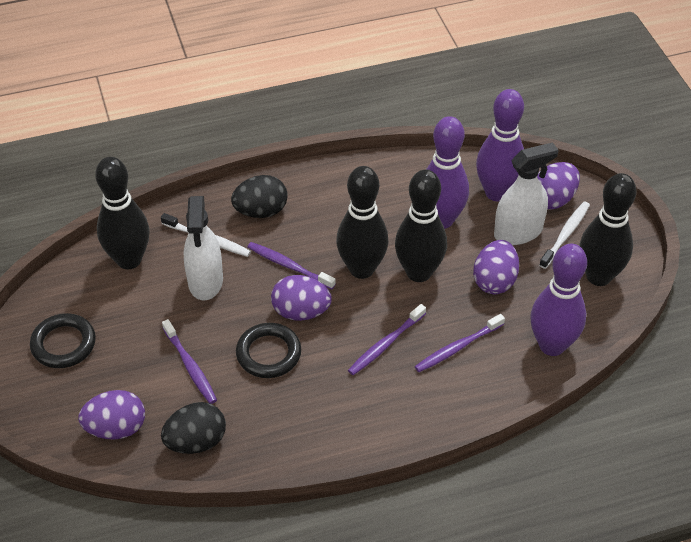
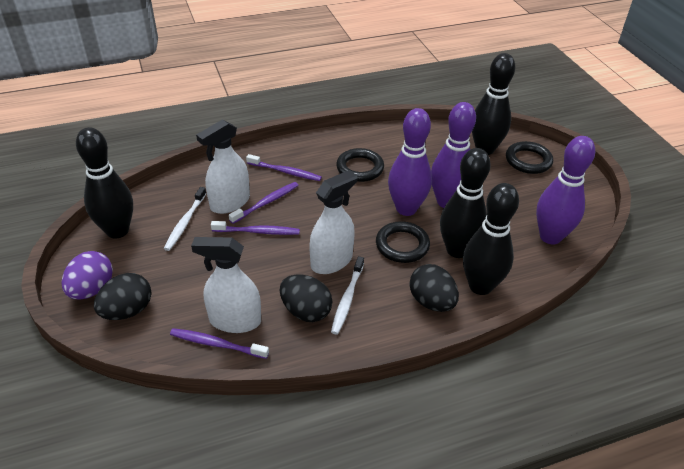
black egg: 2 -> 3
black ring: 2 -> 3
purple egg: 4 -> 1
white spray bottle: 2 -> 3

